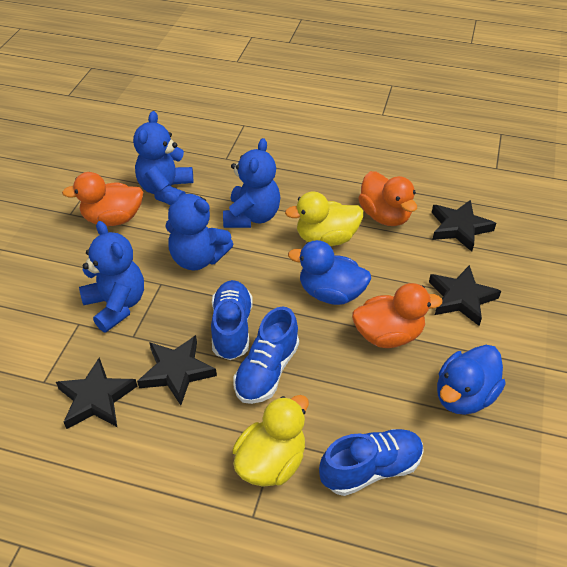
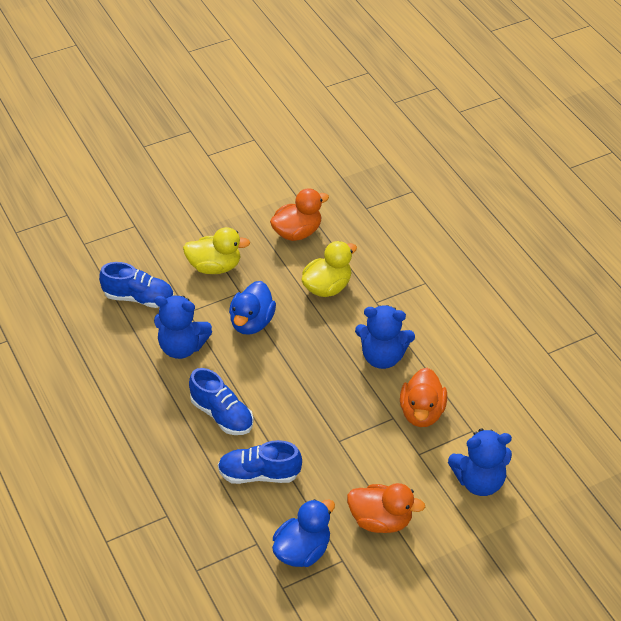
black star: 4 -> 0
blue teddy bear: 4 -> 3

